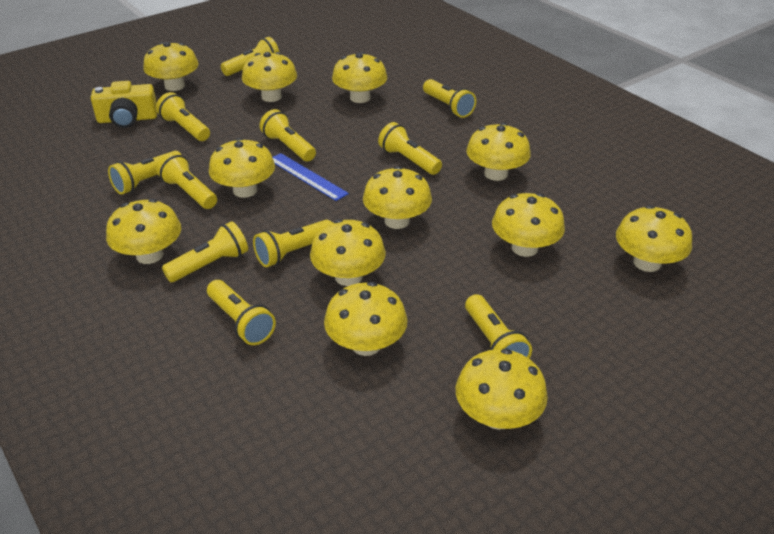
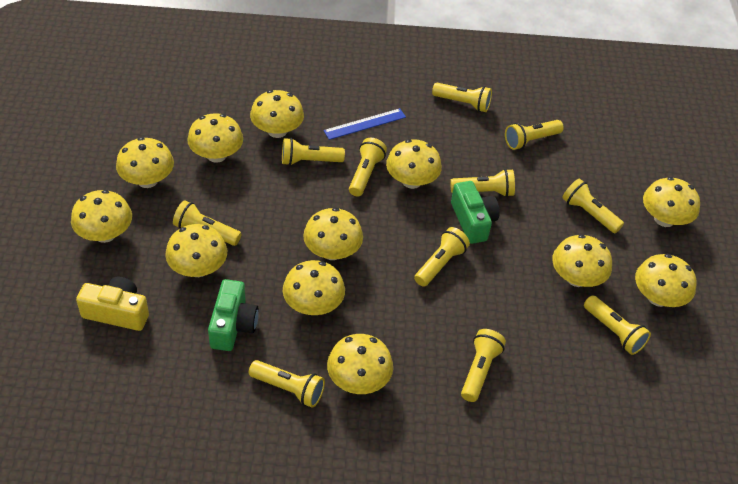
green camera: 0 -> 2

